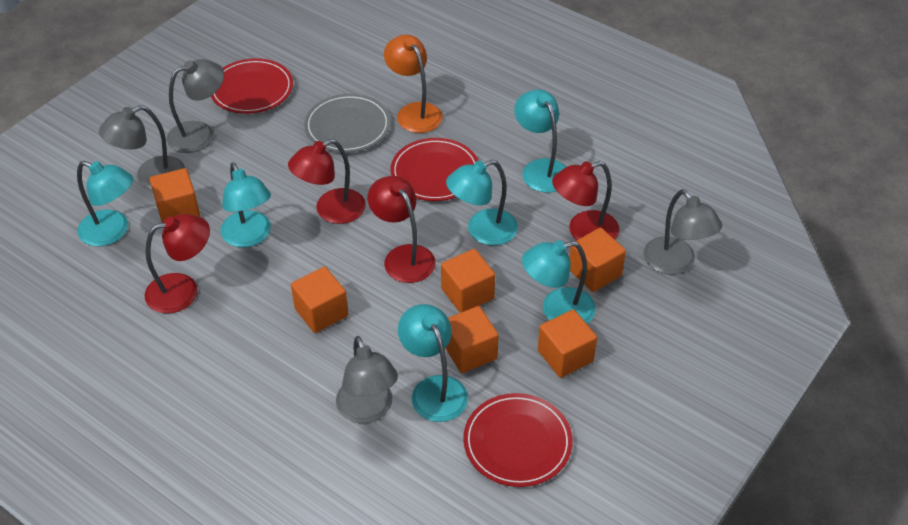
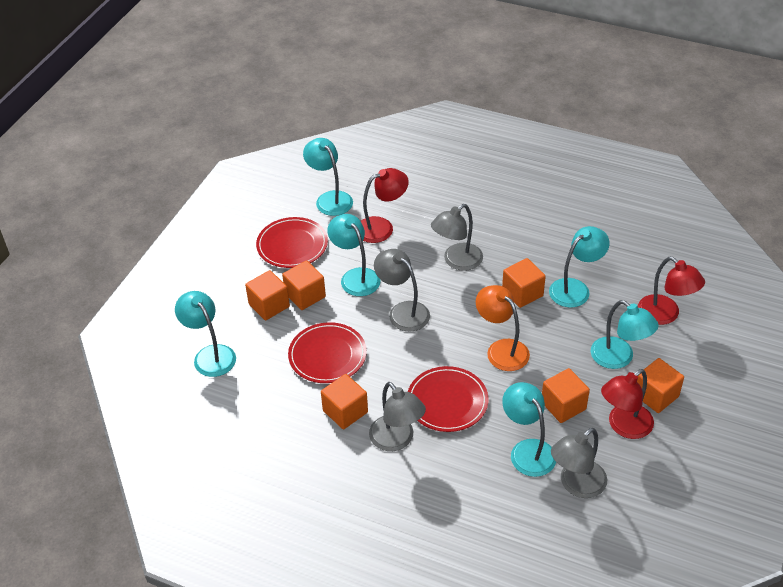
grey plate: 1 -> 0
red lamp: 4 -> 3

